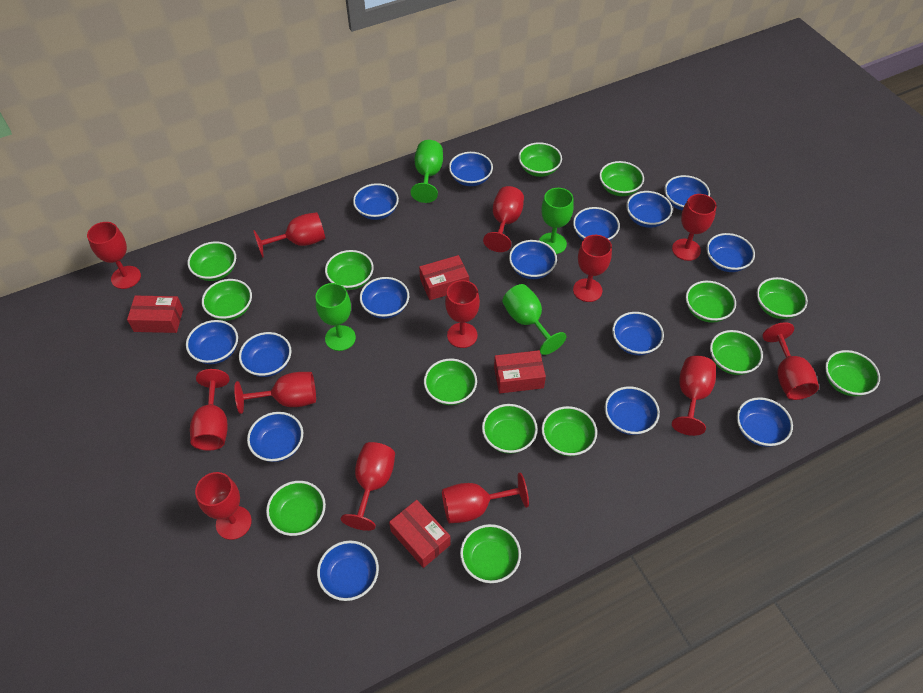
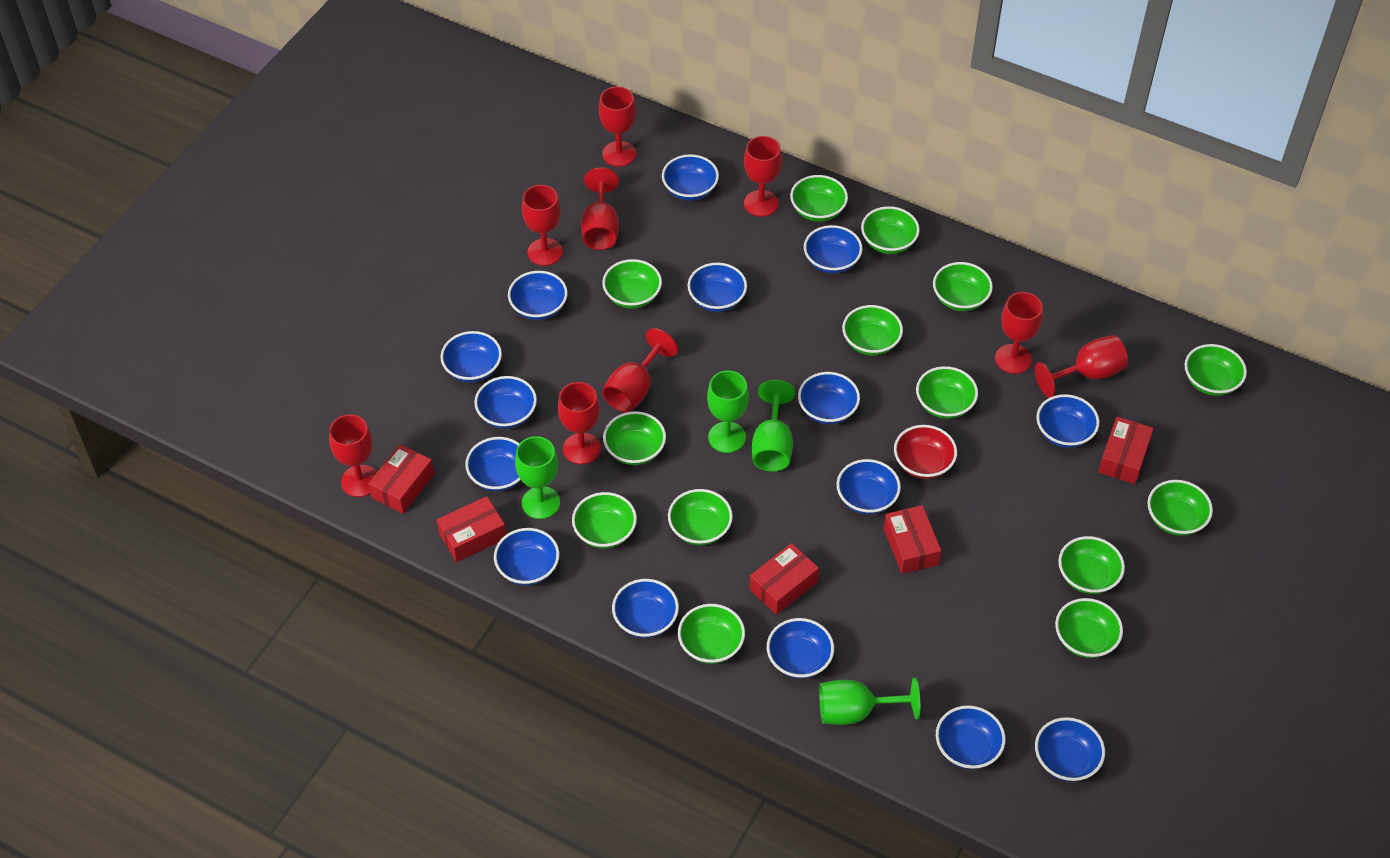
red bowl: 0 -> 1
red box: 4 -> 5
red goblet: 13 -> 9

